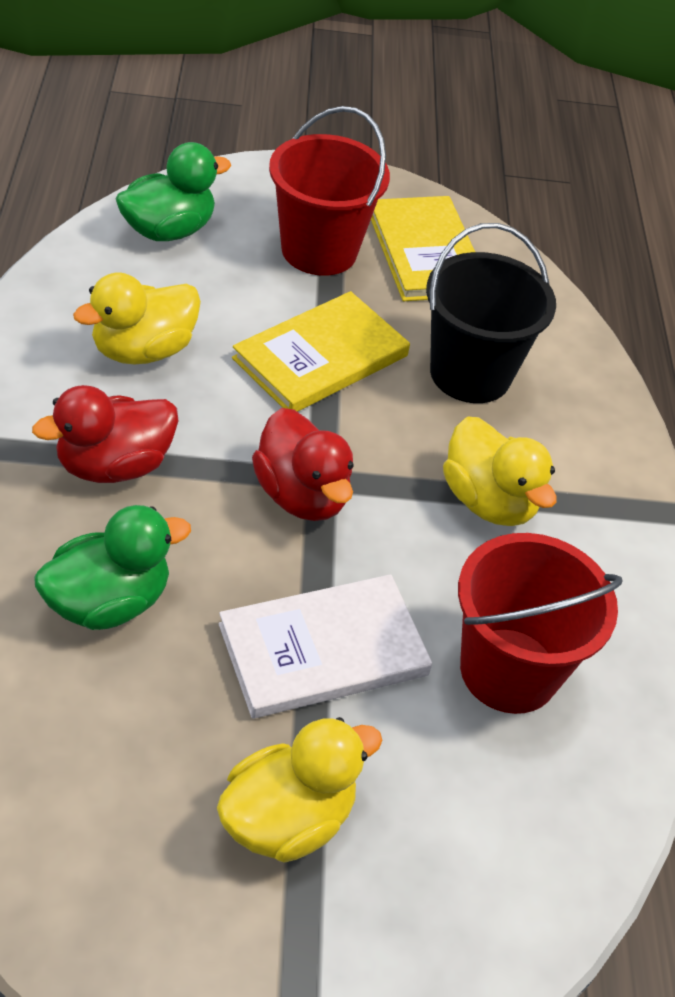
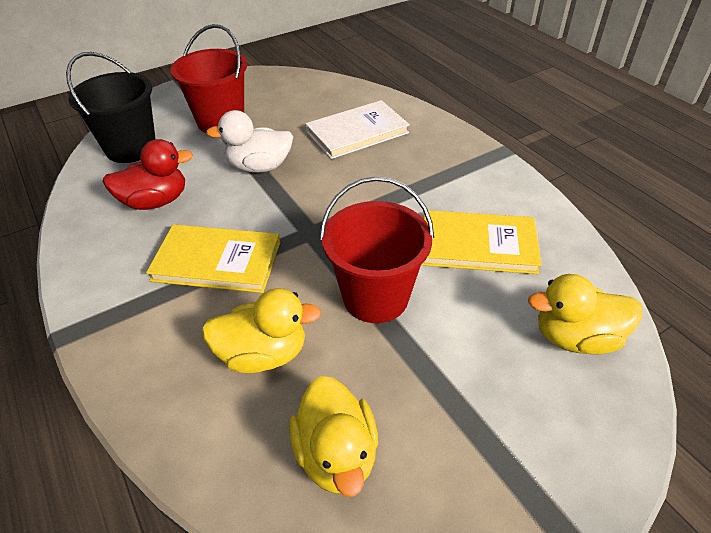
green duck: 2 -> 0
red duck: 2 -> 1
white duck: 0 -> 1

